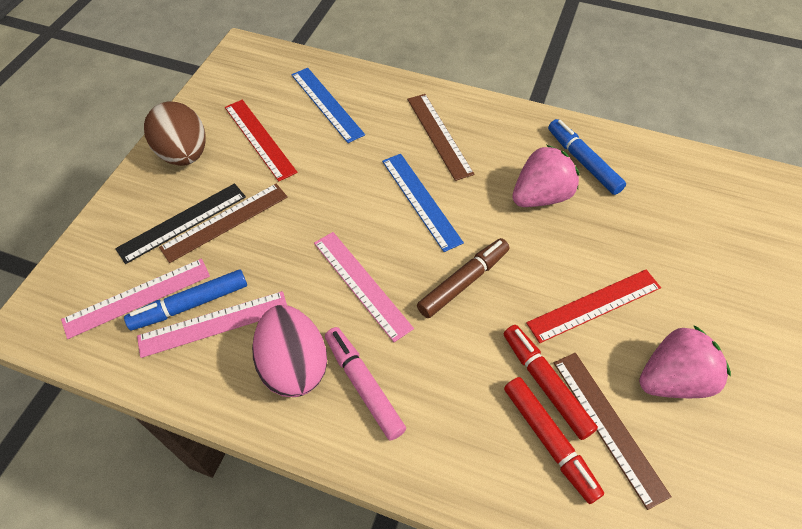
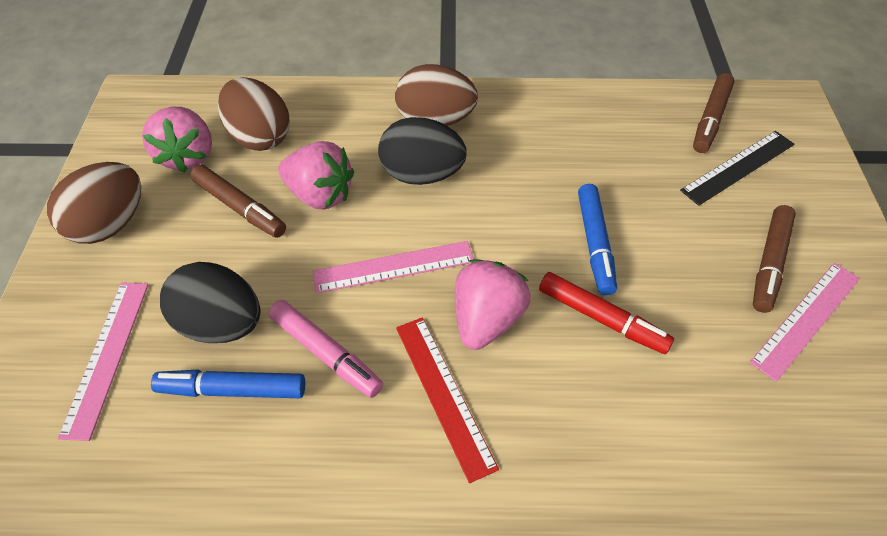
black egg: 0 -> 2
blue ruler: 2 -> 0
brown egg: 1 -> 3
brown marker: 1 -> 3
brown ruler: 3 -> 0
pink egg: 1 -> 0
pink strawberry: 2 -> 3
red marker: 2 -> 1
red ruler: 2 -> 1

